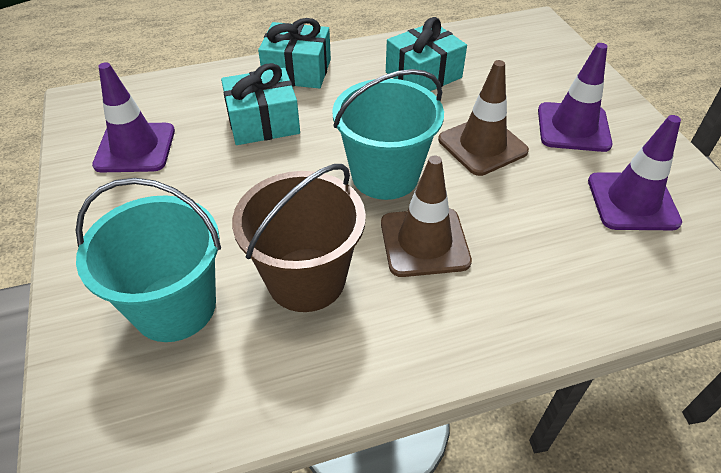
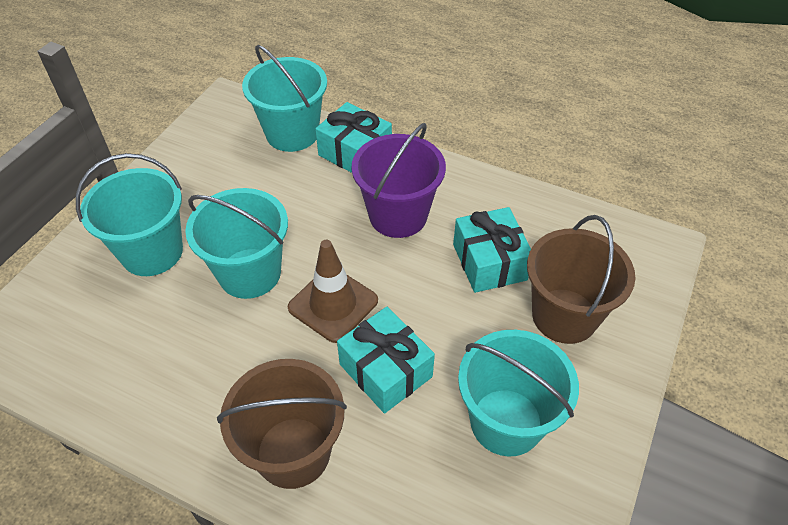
brown bucket: 1 -> 2
brown traffic cone: 2 -> 1
purple bucket: 0 -> 1
purple traffic cone: 3 -> 0
turquoise bucket: 2 -> 4

